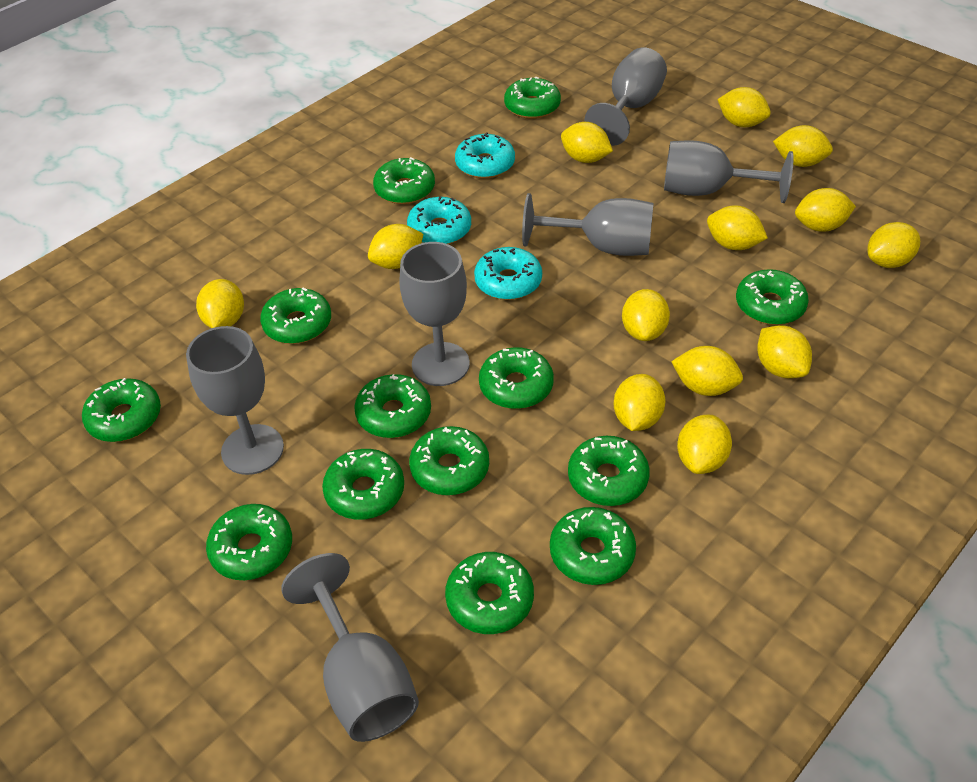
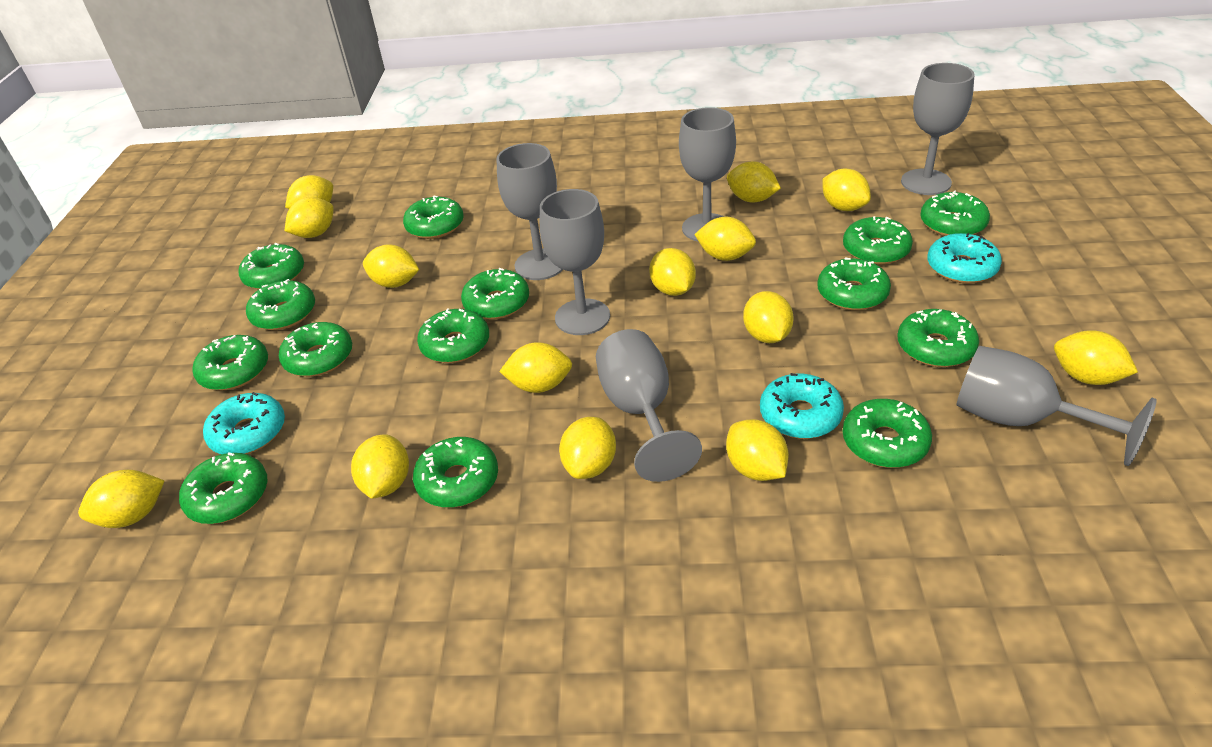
green donut: 13 -> 14
yellow lemon: 13 -> 14

